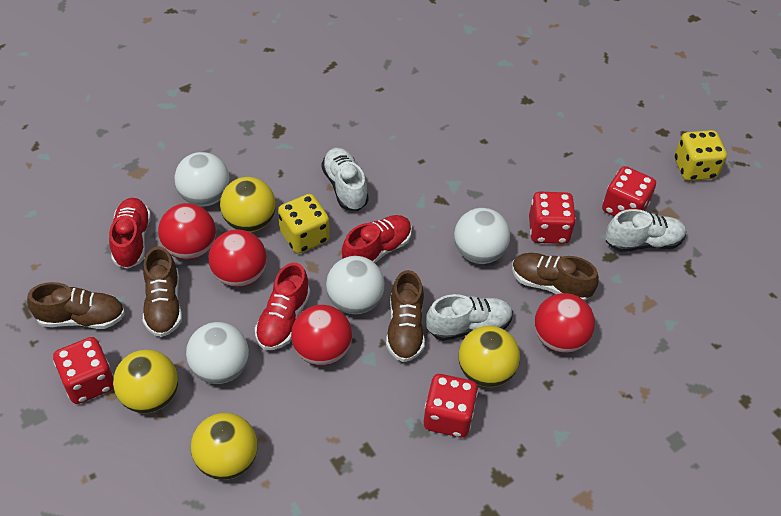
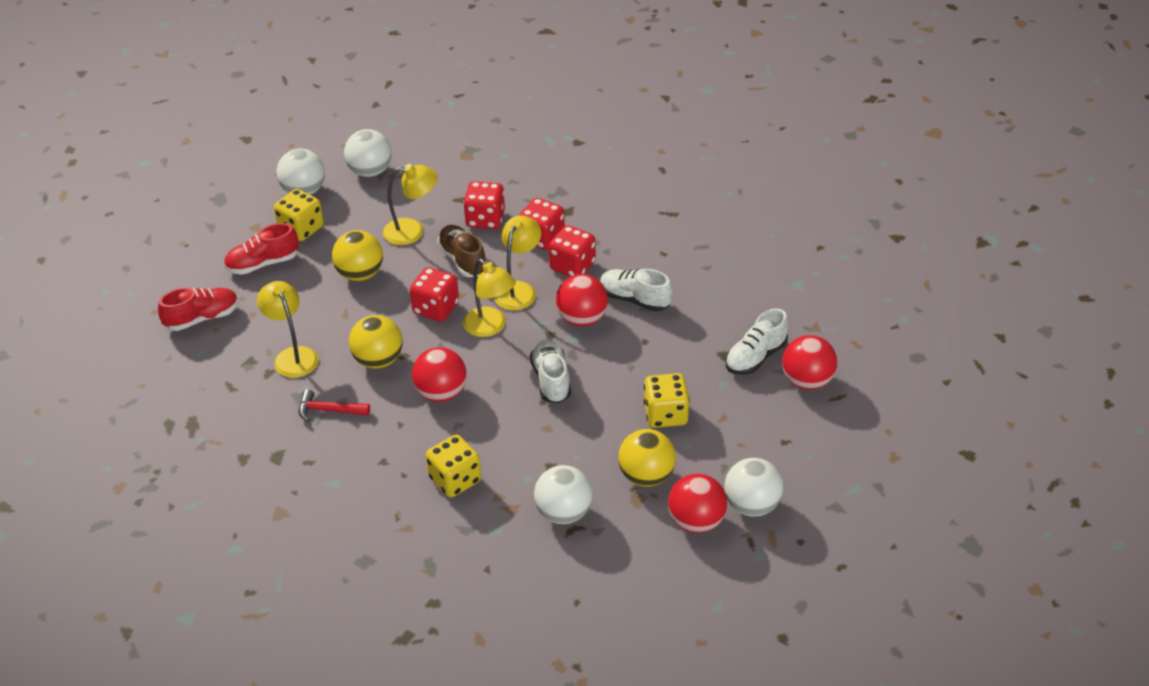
brown shoe: 4 -> 1
red hammer: 0 -> 1
red shoe: 3 -> 2
yellow ball: 4 -> 3
yellow dice: 2 -> 3
yellow lamp: 0 -> 4

